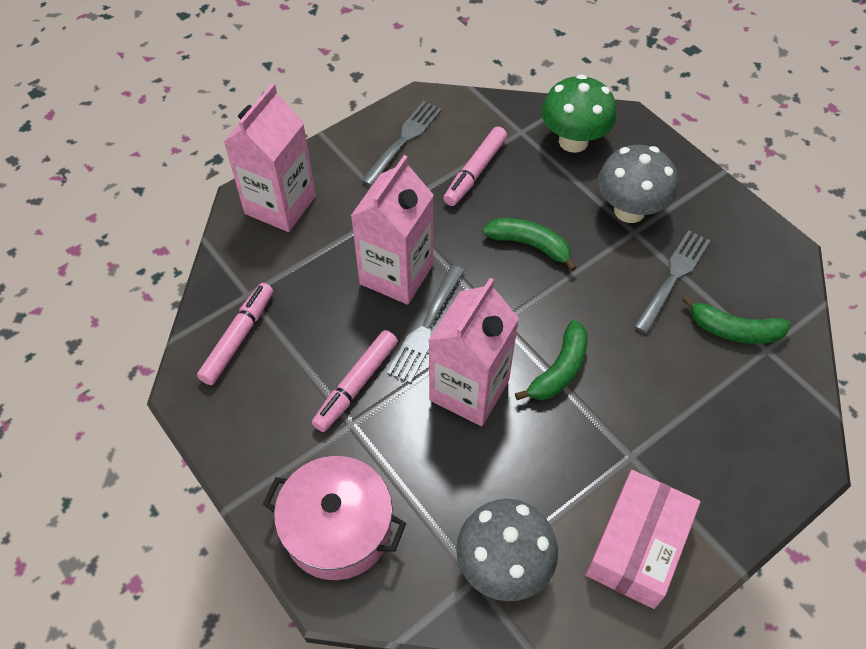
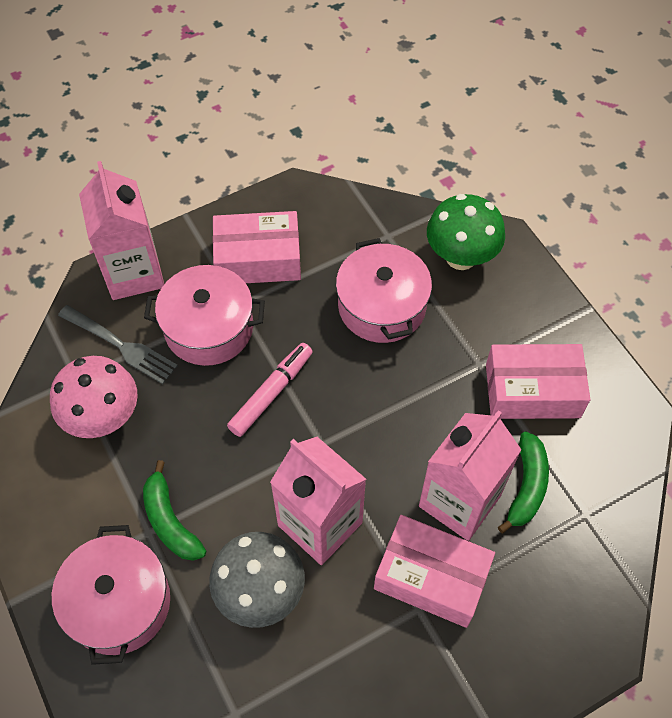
green banana: 3 -> 2
grey fork: 3 -> 1
grey mushroom: 2 -> 1
pink box: 1 -> 3
pink marker: 3 -> 1
pink mushroom: 0 -> 1
pink pot: 1 -> 3

